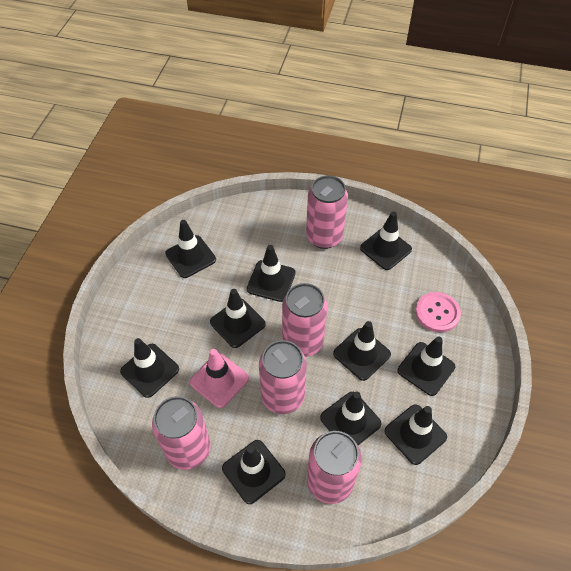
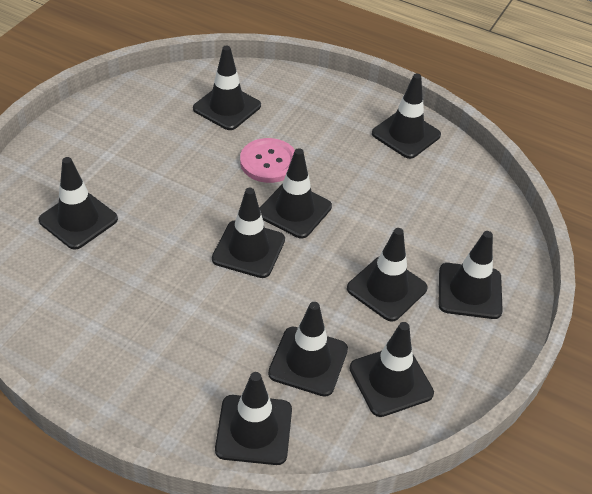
pink can: 5 -> 0
pink traffic cone: 1 -> 0

